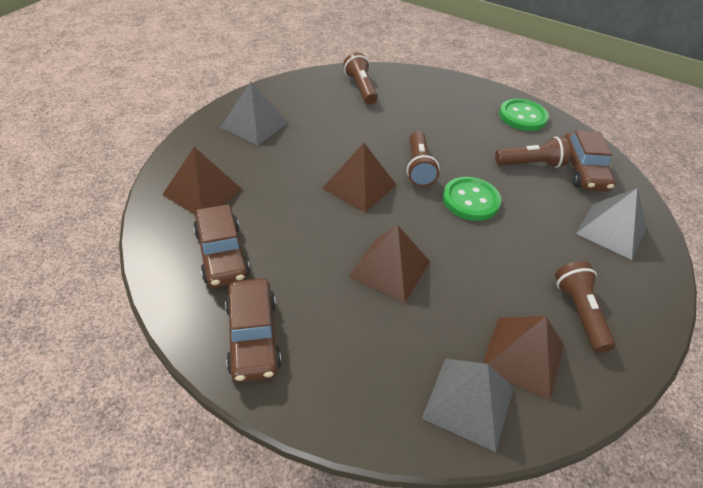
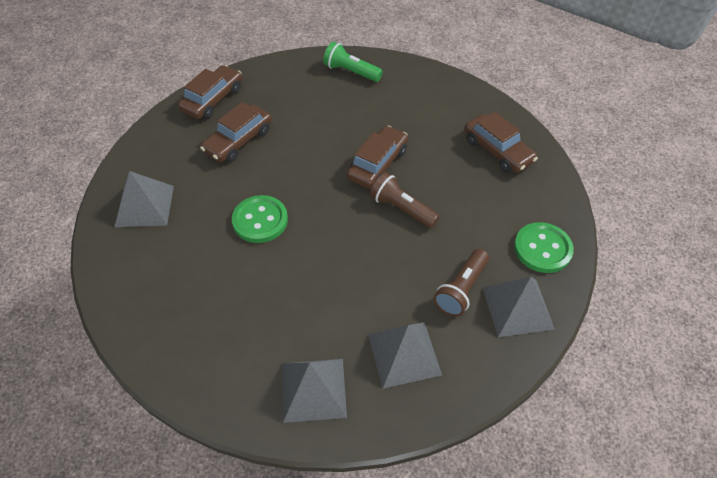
brown car: 3 -> 4
brown flashlight: 4 -> 2
brown pyramid: 4 -> 0
green flashlight: 0 -> 1
grey pyramid: 3 -> 4

